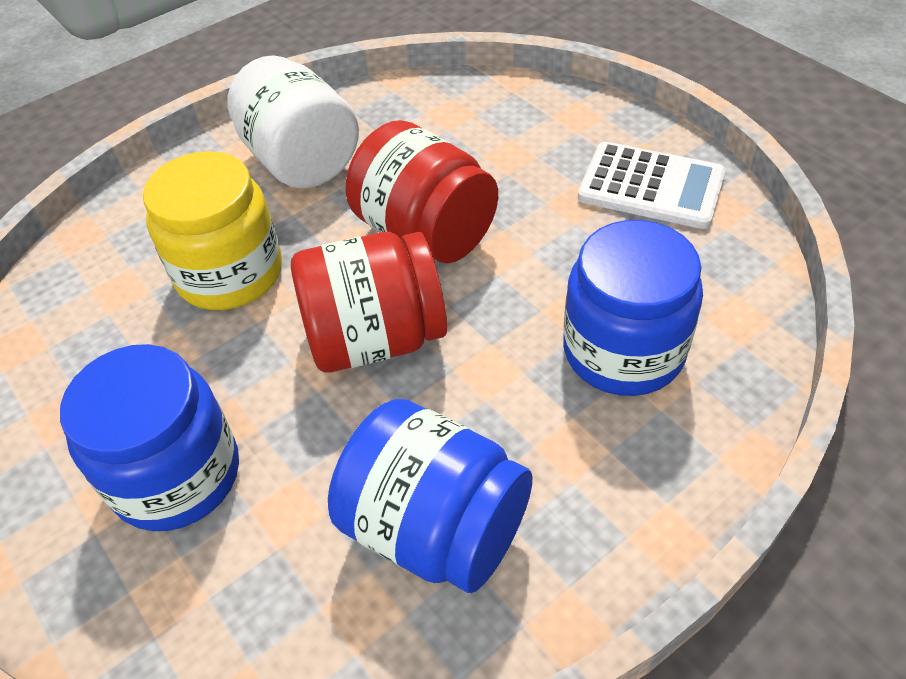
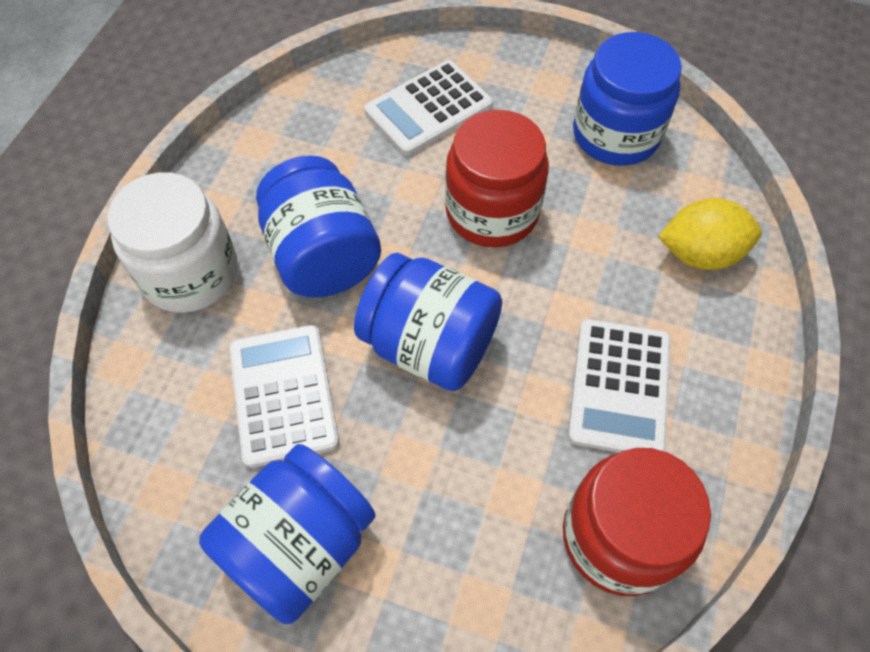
blue jar: 3 -> 4
white calculator: 1 -> 3
yellow jar: 1 -> 0
yellow lemon: 0 -> 1

